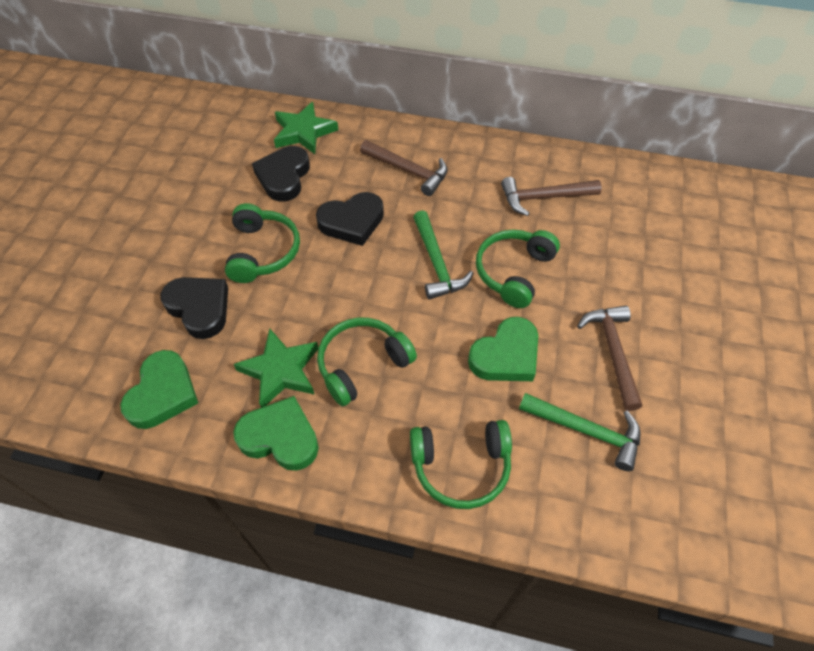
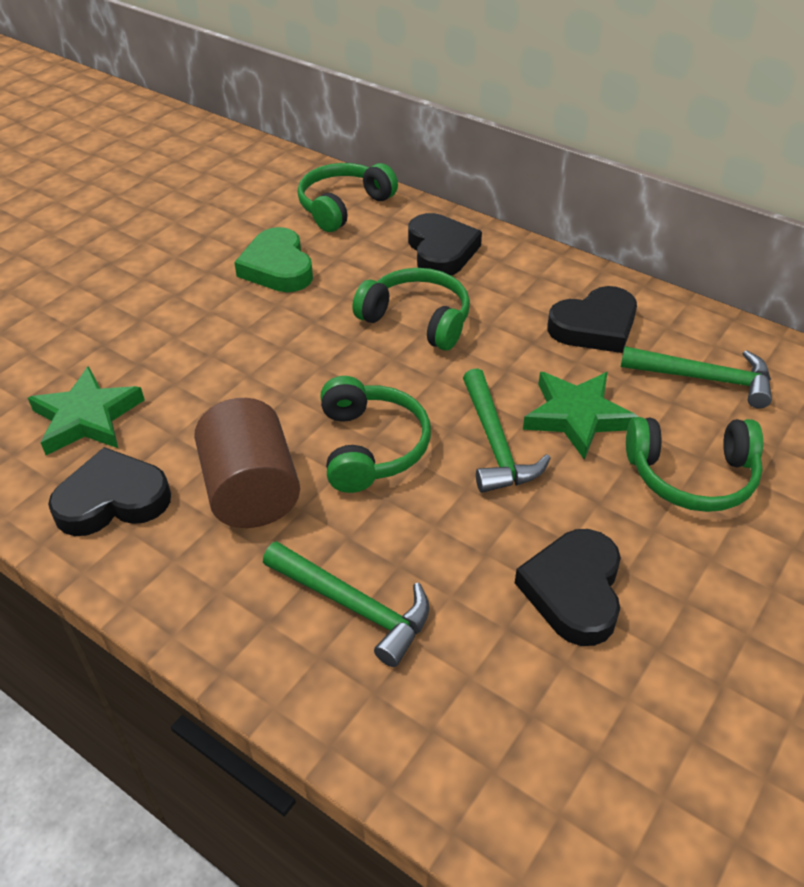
black heart: 3 -> 4
brown cylinder: 0 -> 1
brown hammer: 3 -> 0
green hammer: 2 -> 3
green heart: 3 -> 1

